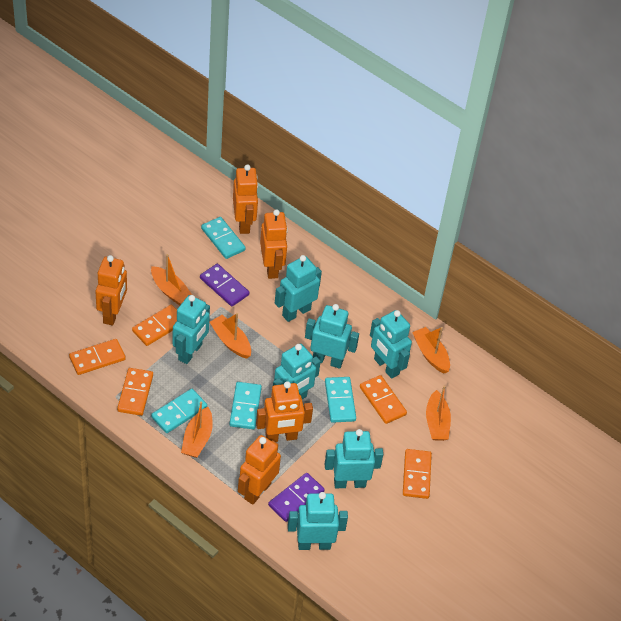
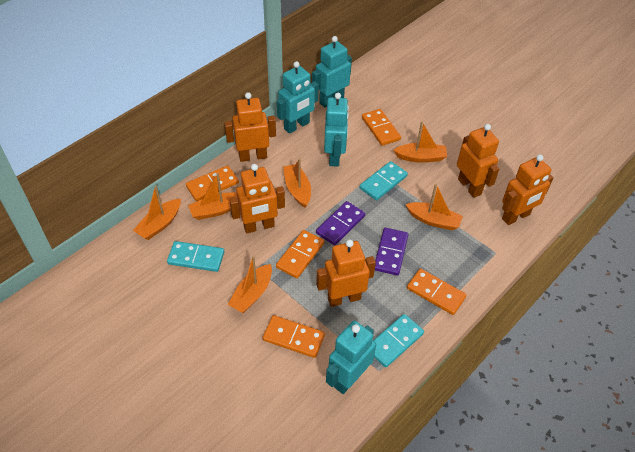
orange boat: 5 -> 6
turquoise domino: 4 -> 3
turquoise robot: 7 -> 4

